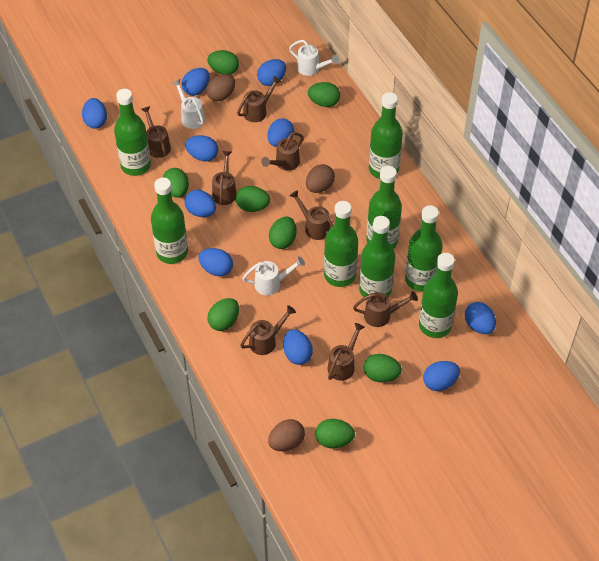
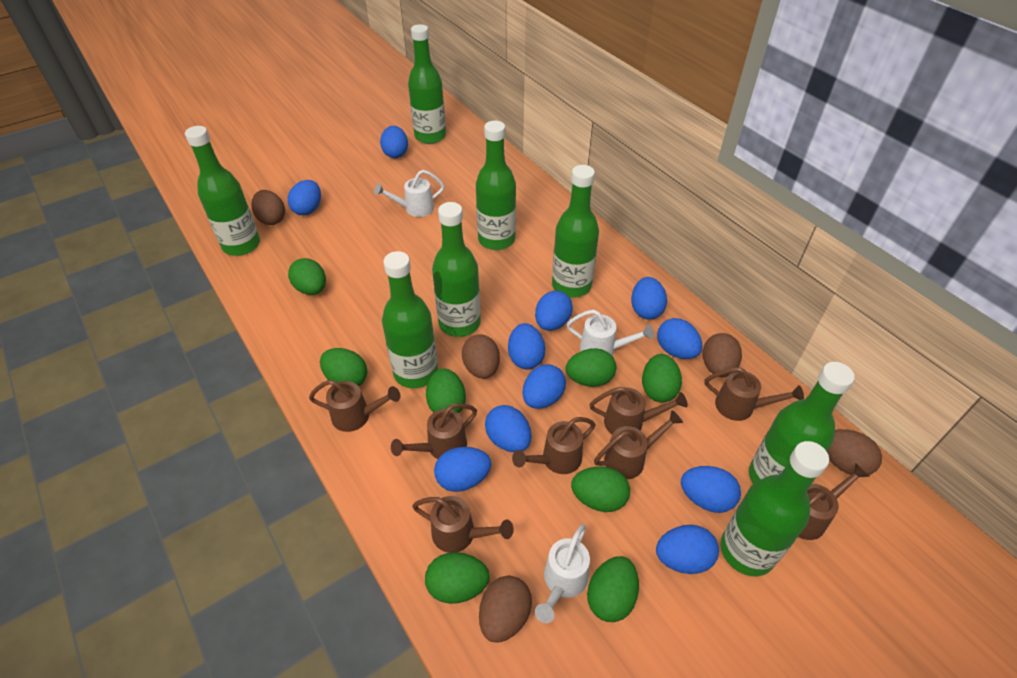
blue egg: 10 -> 11
brown egg: 3 -> 5

